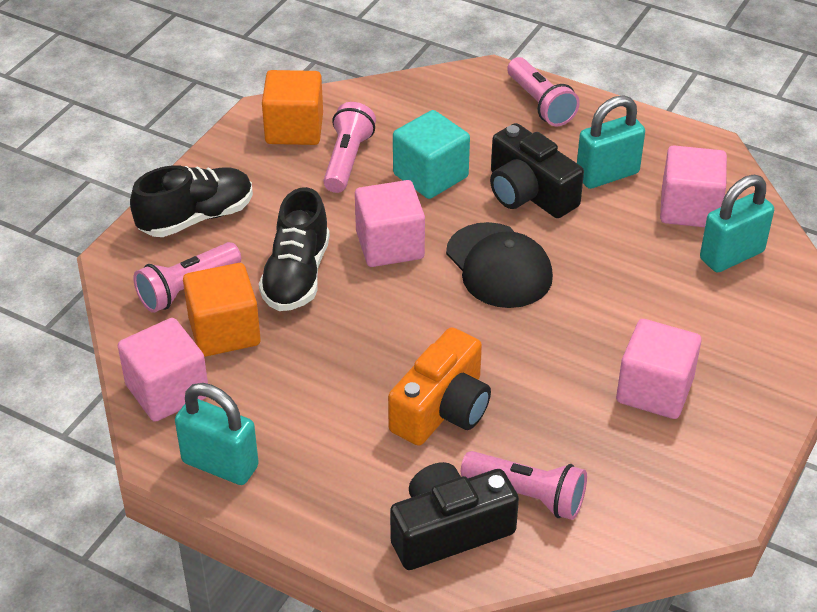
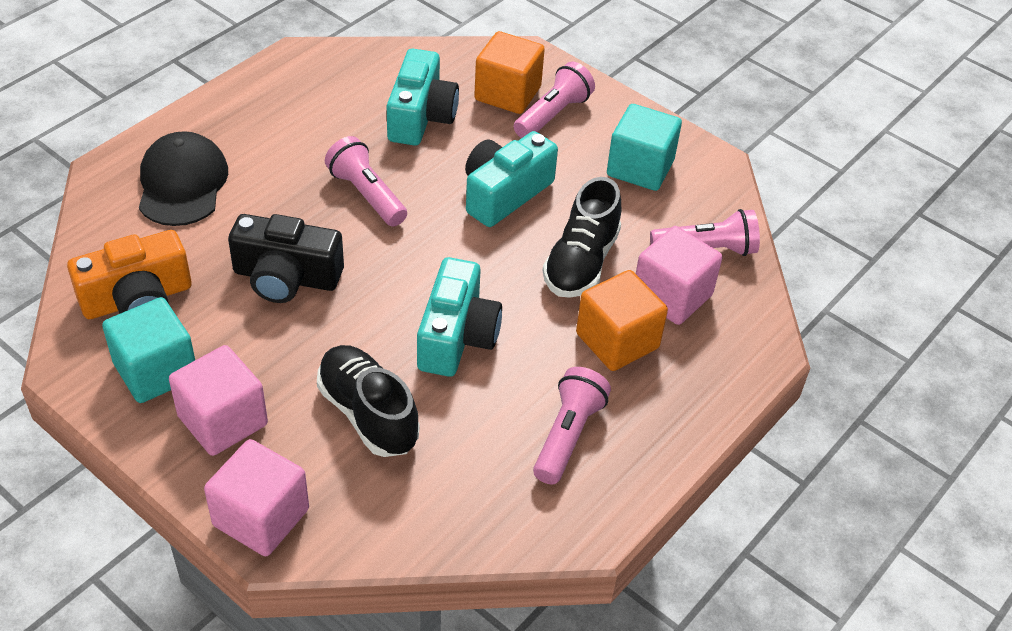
black camera: 2 -> 1
pink cube: 4 -> 3
turquoise camera: 0 -> 3
turquoise cube: 1 -> 2
turquoise padlock: 3 -> 0

